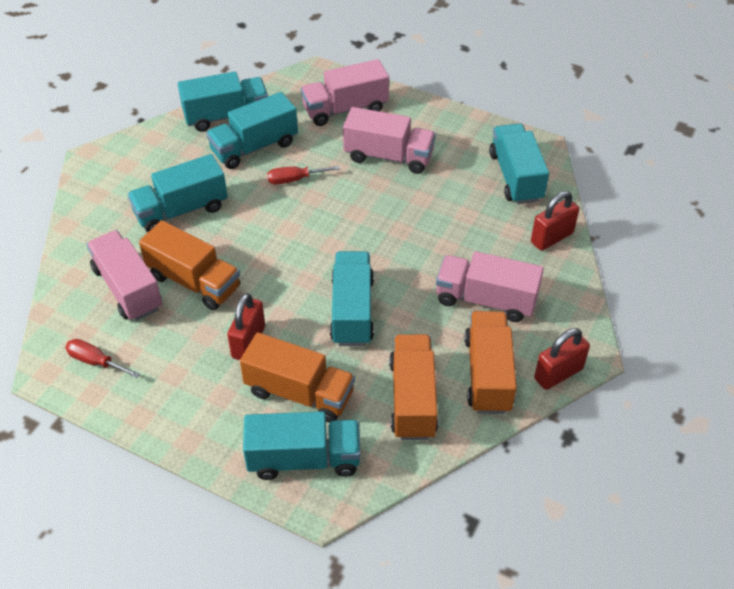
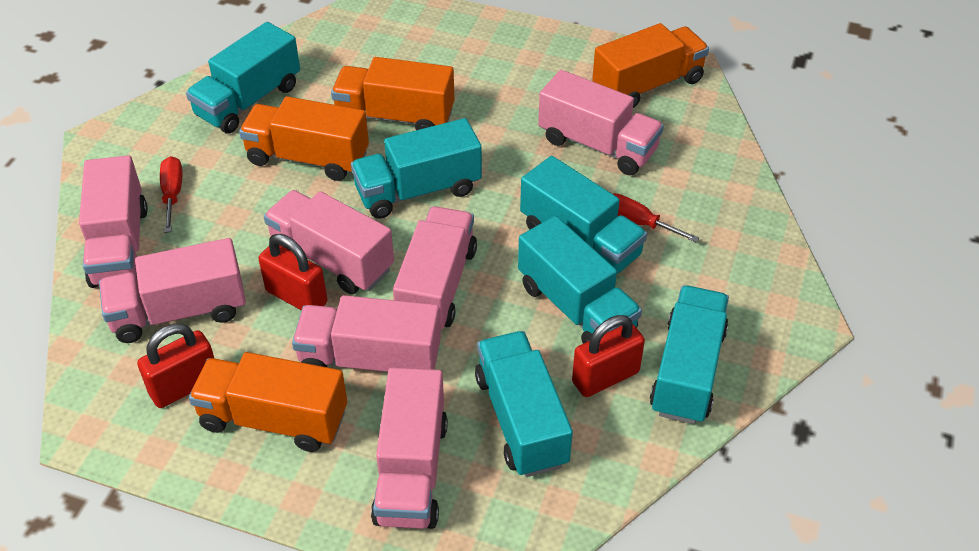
pink truck: 4 -> 7

